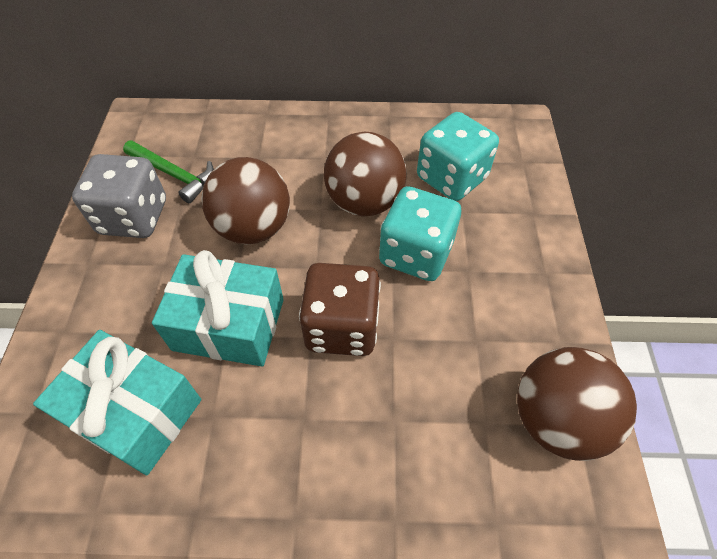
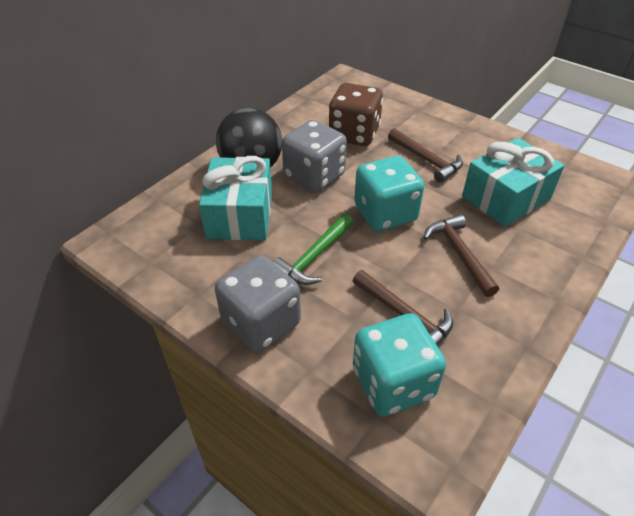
black ball: 0 -> 1
brown ball: 3 -> 0
brown hammer: 0 -> 3
grey dice: 1 -> 2

